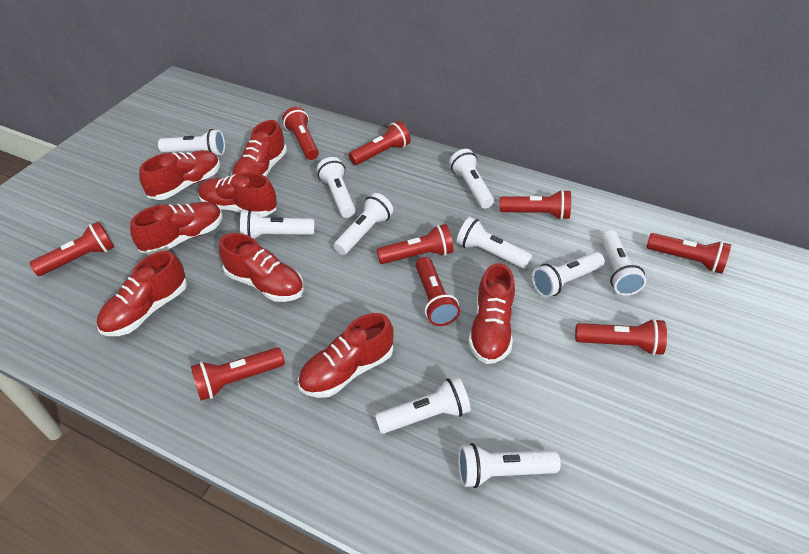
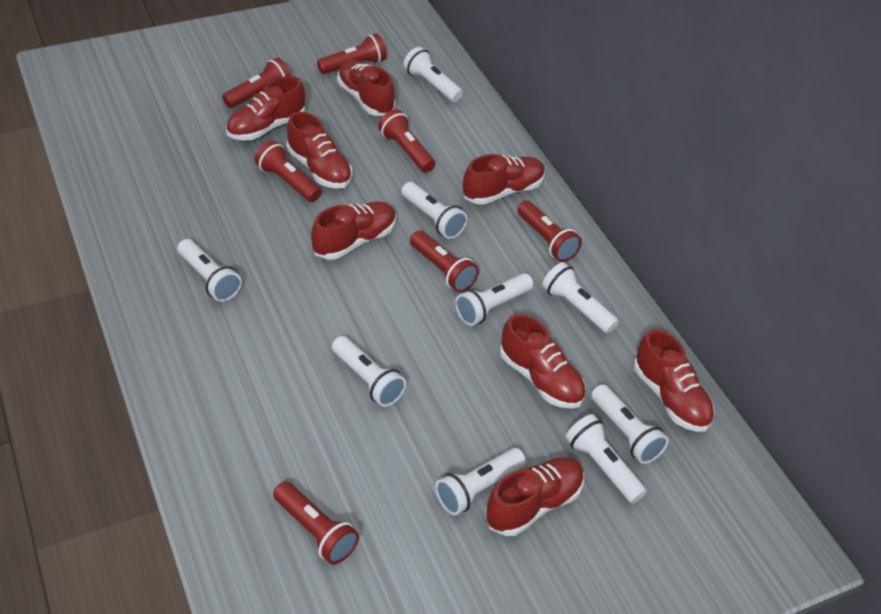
red flashlight: 9 -> 7
white flashlight: 10 -> 9

